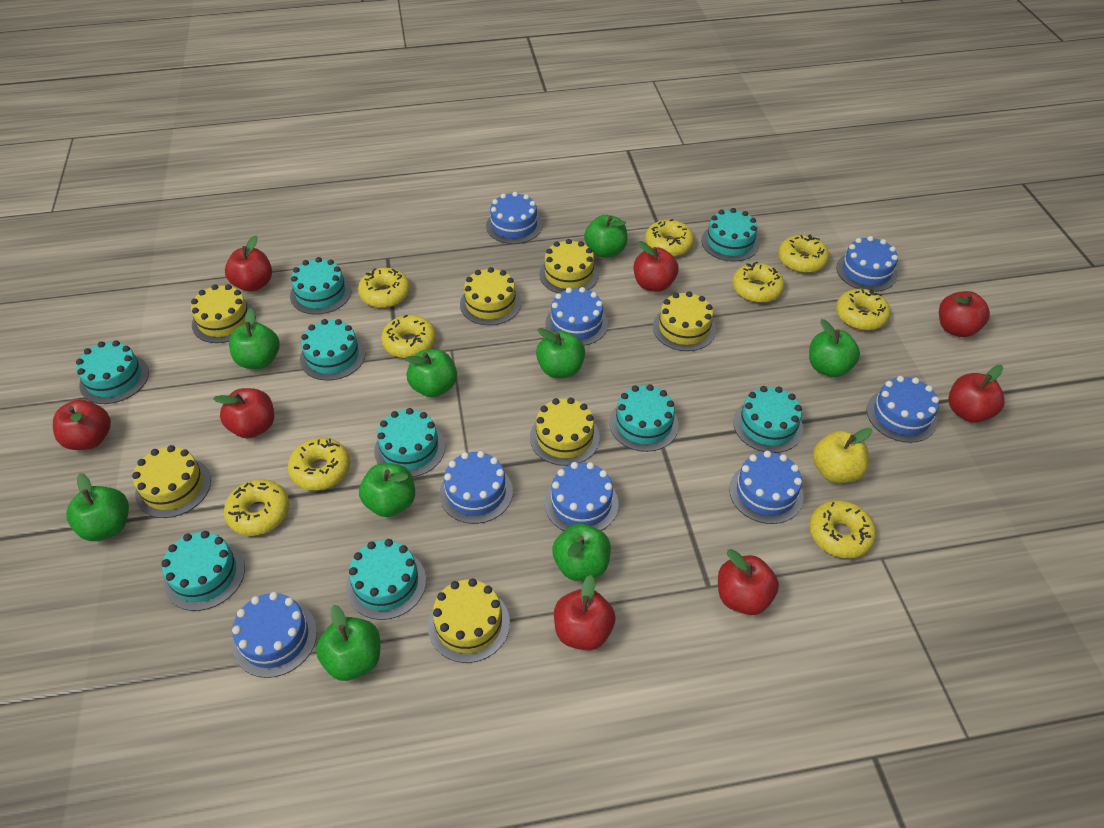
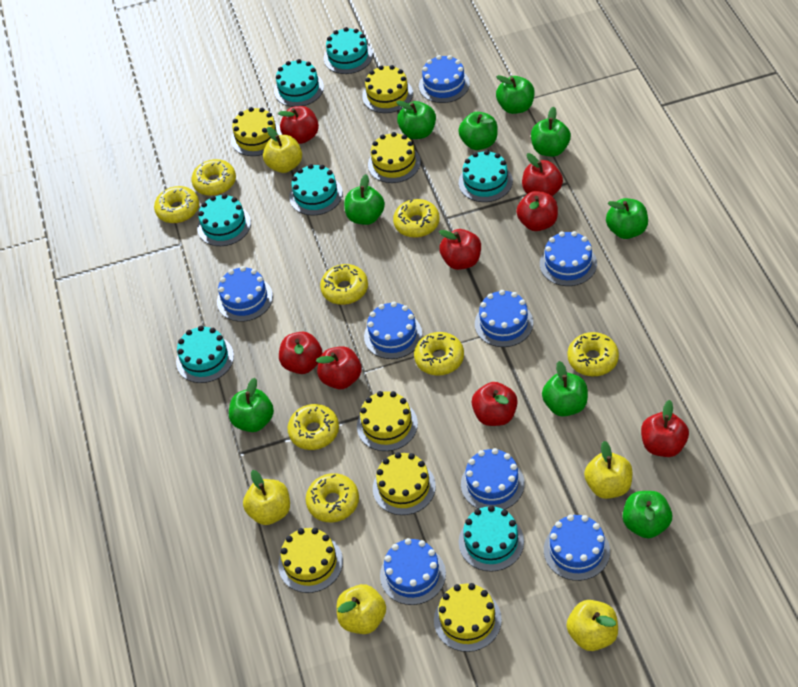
turquoise cake: 9 -> 7
yellow apple: 1 -> 5
yellow donut: 9 -> 8

